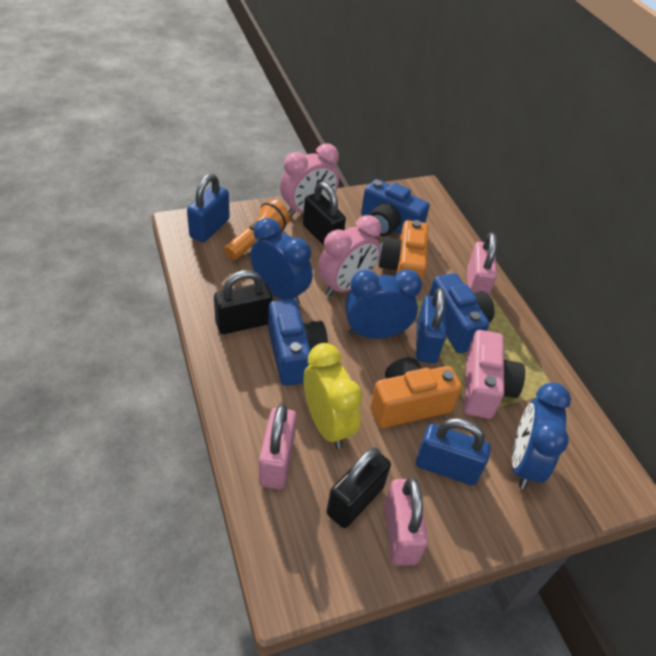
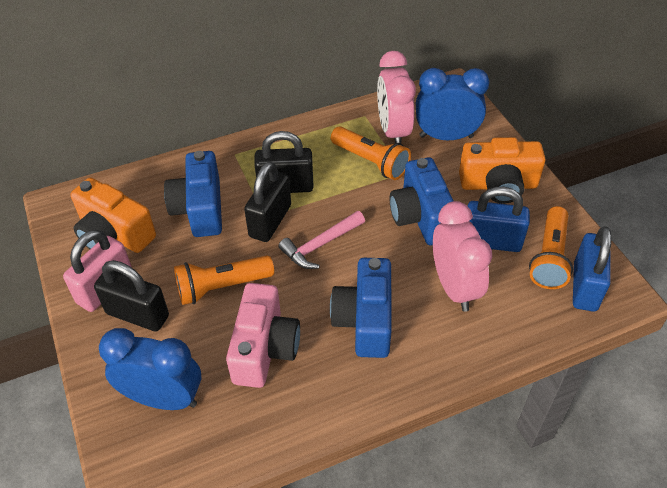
blue clock: 3 -> 2
blue padlock: 3 -> 2
orange flashlight: 1 -> 3
pink hammer: 0 -> 1
pink padlock: 3 -> 1
yellow clock: 1 -> 0

